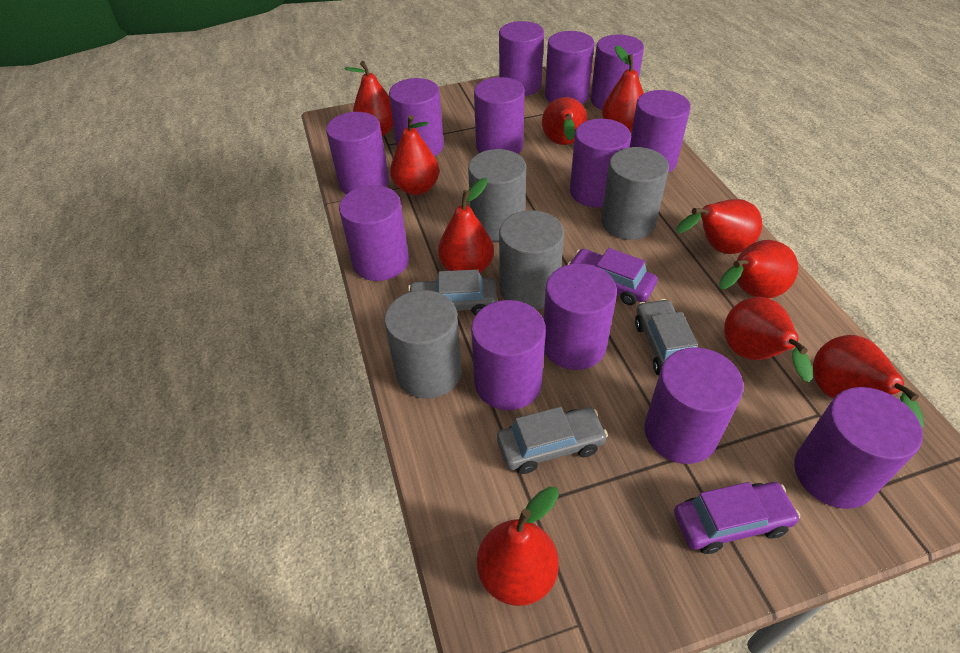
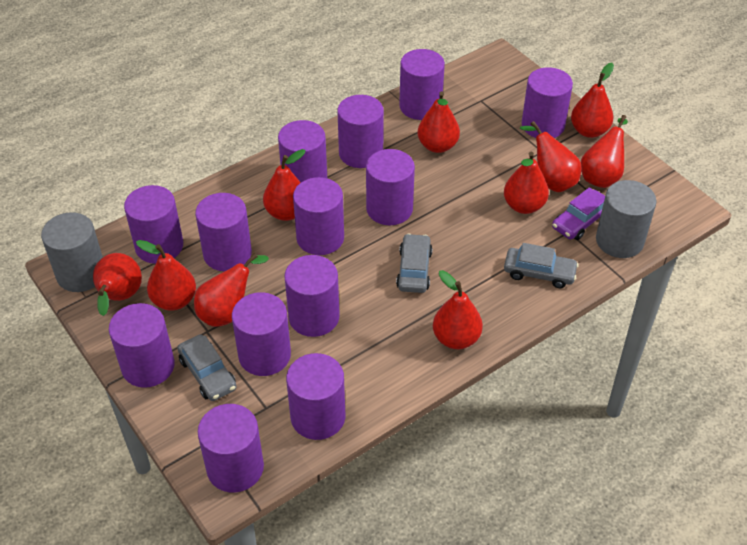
grey cylinder: 4 -> 2
purple car: 2 -> 1

